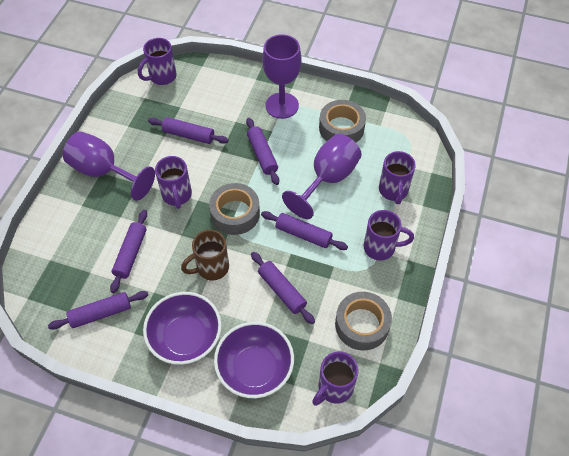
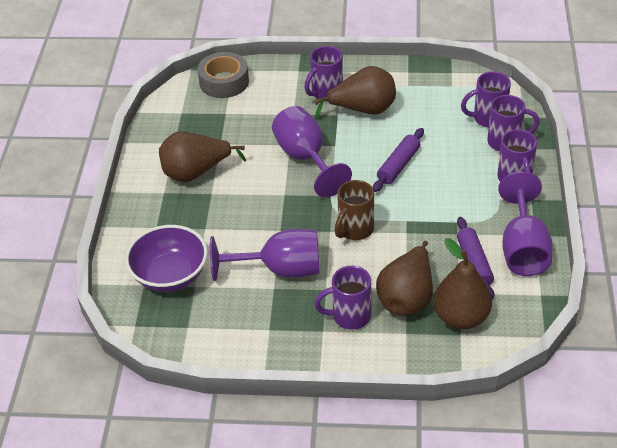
brown pear: 0 -> 4
grey tape: 3 -> 1
purple bowl: 2 -> 1
purple rolling pin: 6 -> 2

